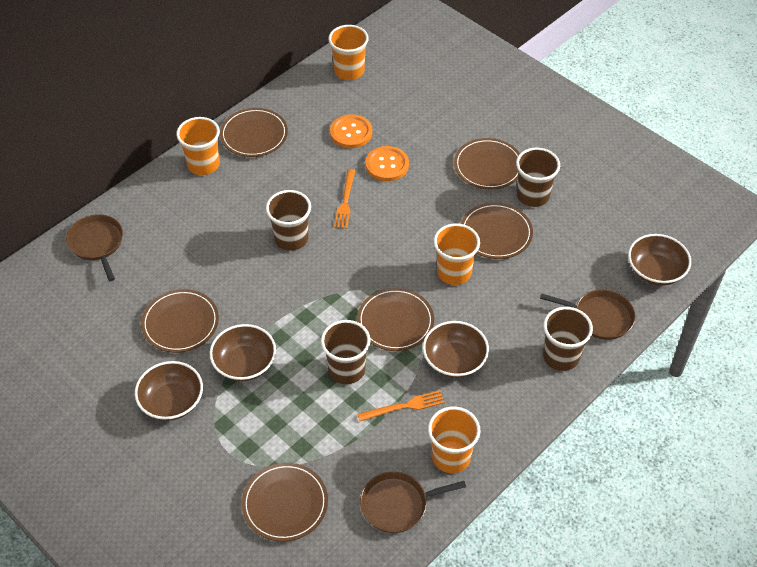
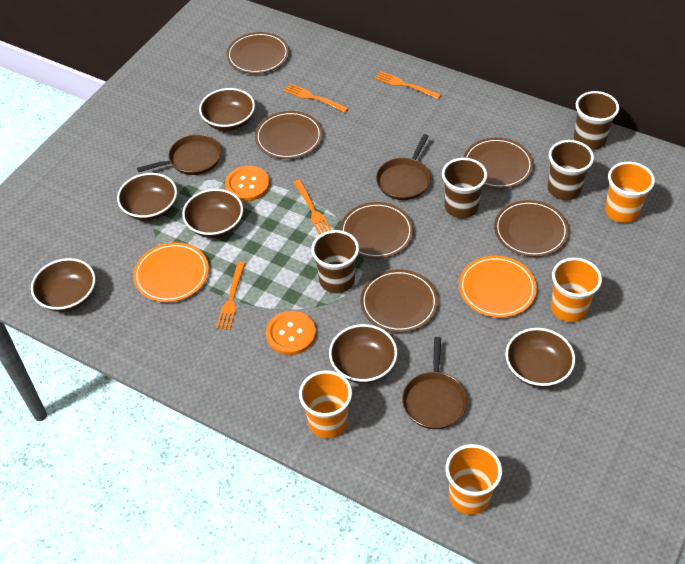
brown bowl: 4 -> 6
orange fork: 2 -> 4
orange plate: 0 -> 2

